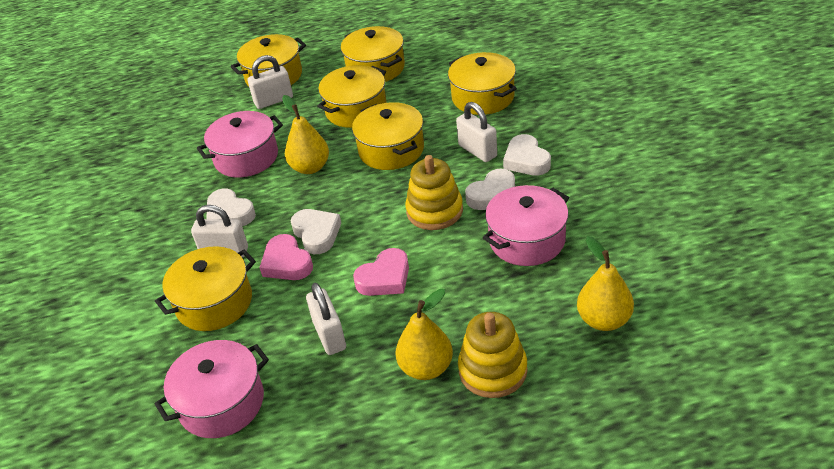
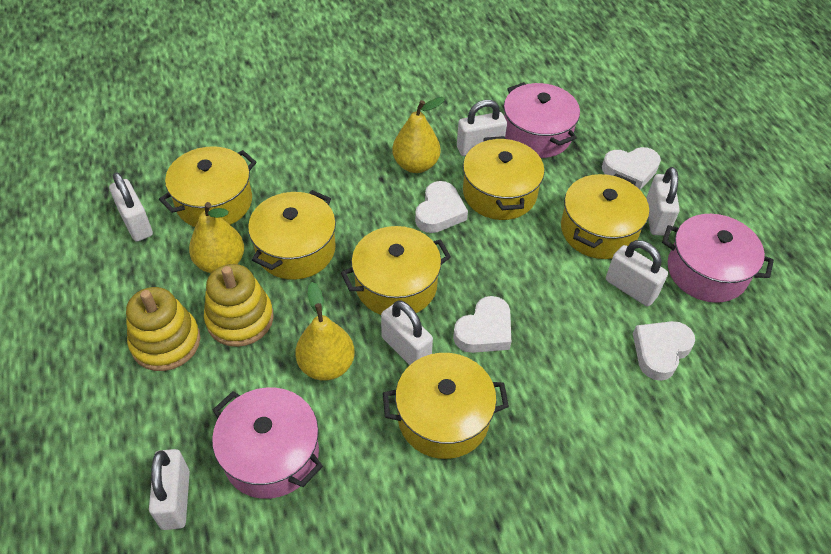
pink heart: 2 -> 0
white padlock: 4 -> 6

